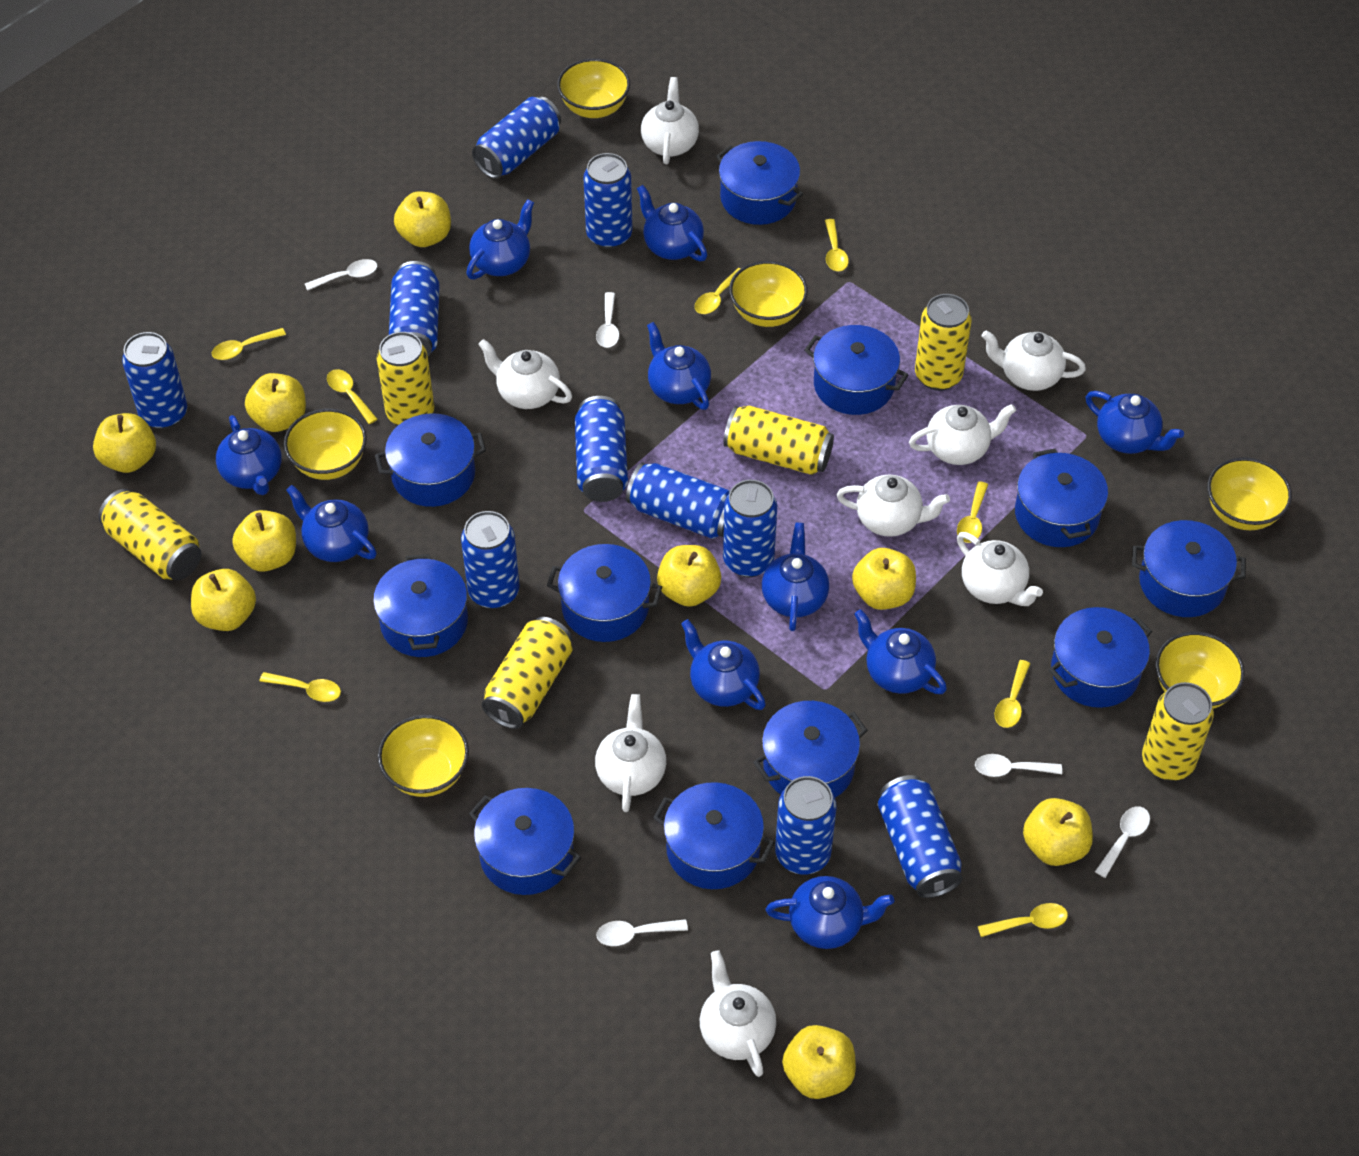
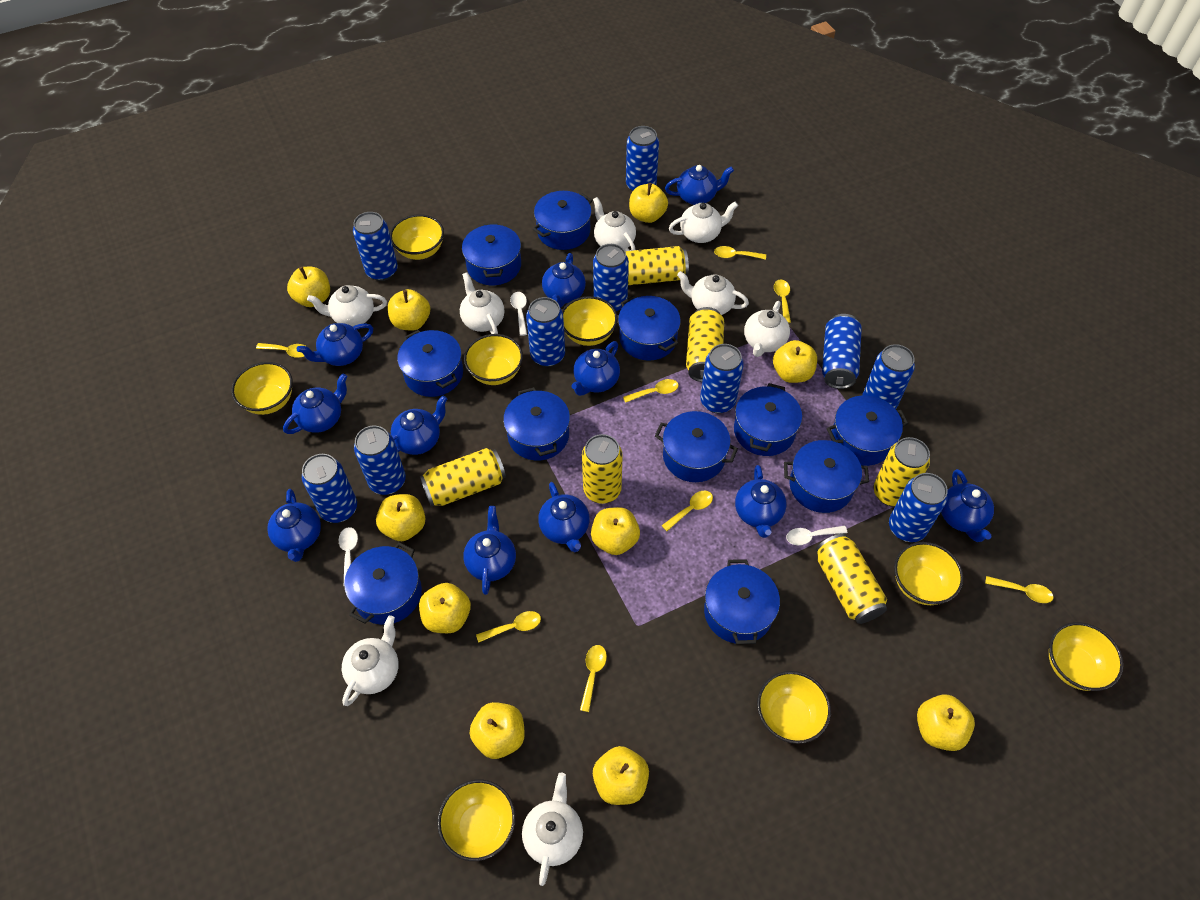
blue teapot: 10 -> 11
white spoon: 5 -> 3
yellow apple: 9 -> 10
yellow bowl: 6 -> 8

